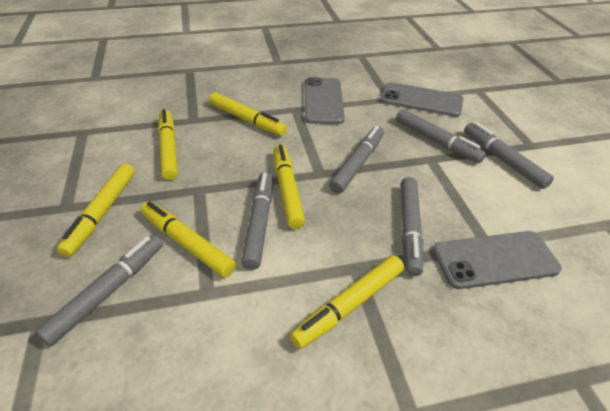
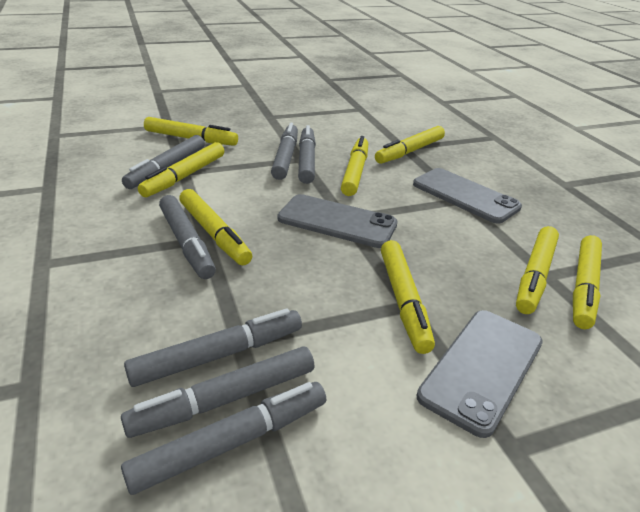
grey marker: 6 -> 7
yellow marker: 6 -> 8

